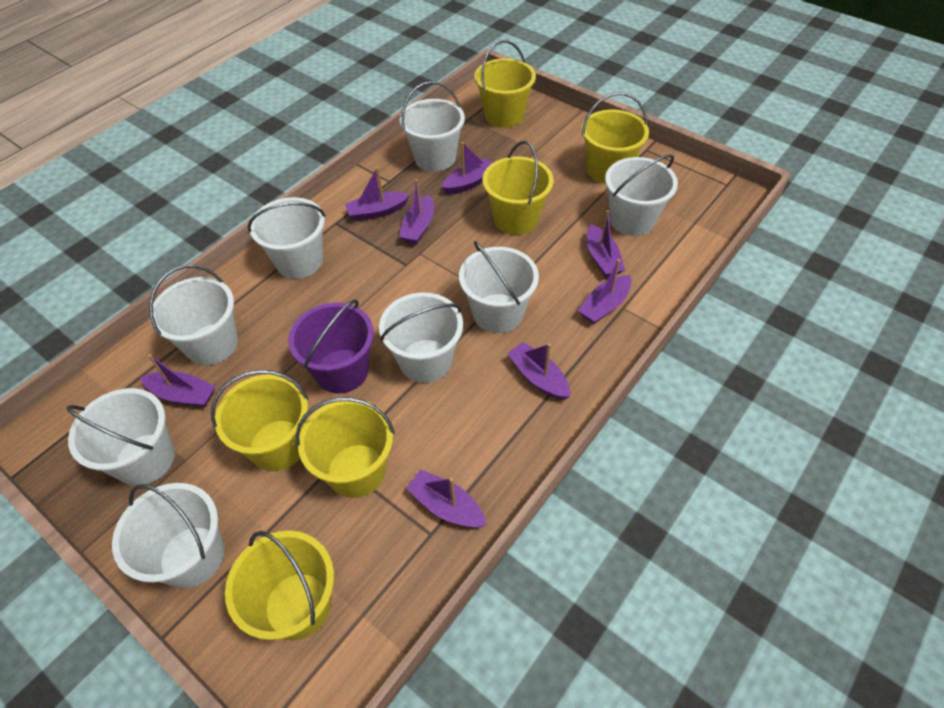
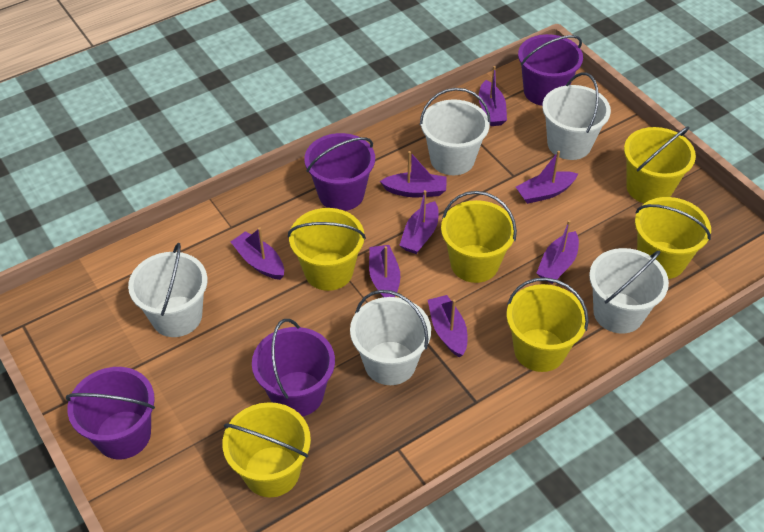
purple bucket: 1 -> 4
white bucket: 8 -> 5

